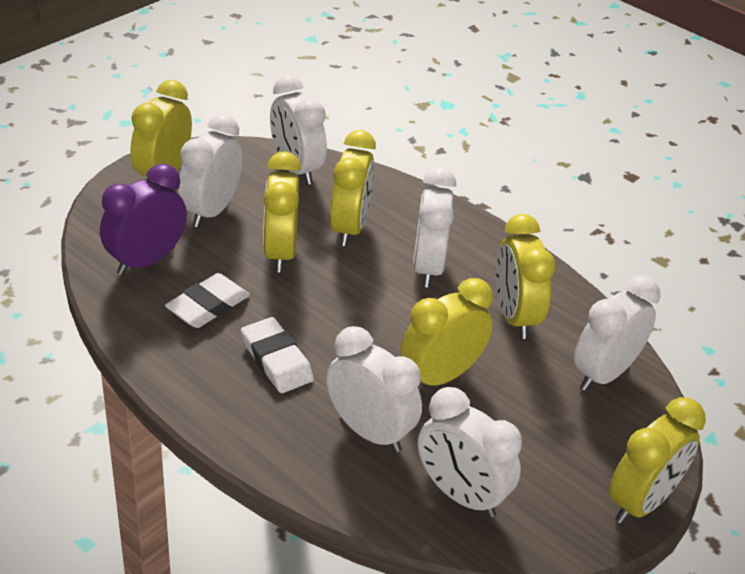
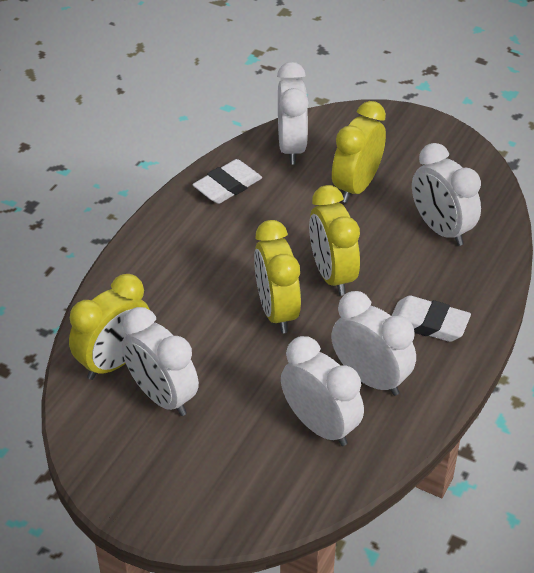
purple clock: 1 -> 0
white clock: 6 -> 5
yellow clock: 6 -> 4

